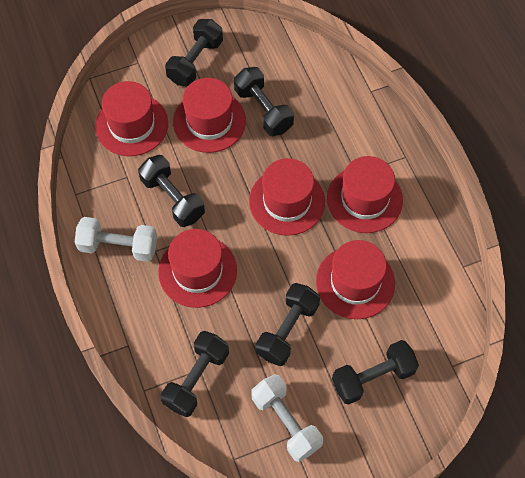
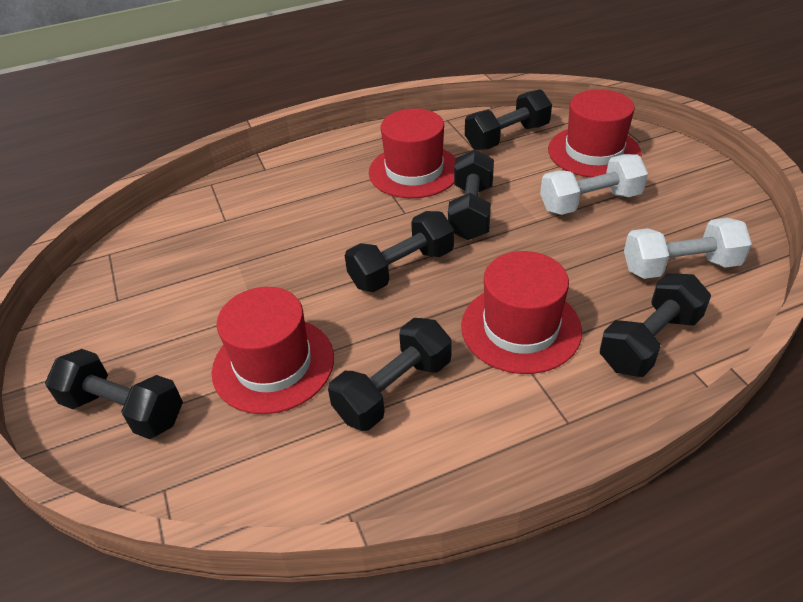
red hat: 6 -> 4

